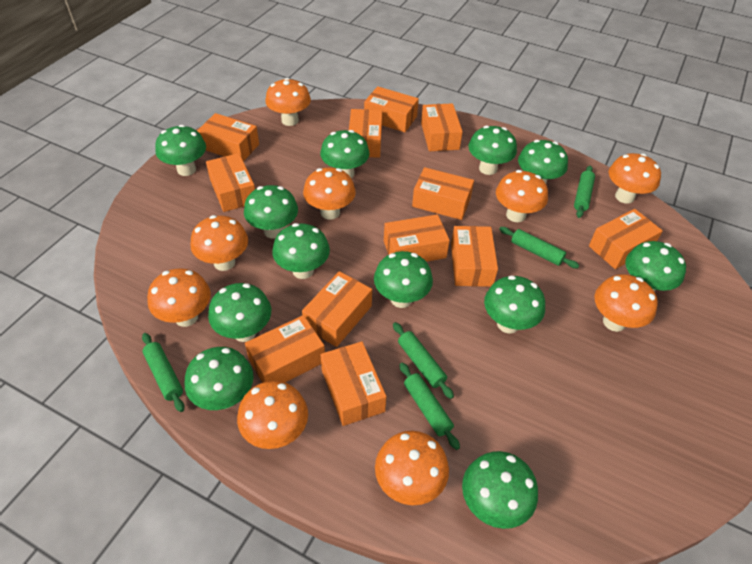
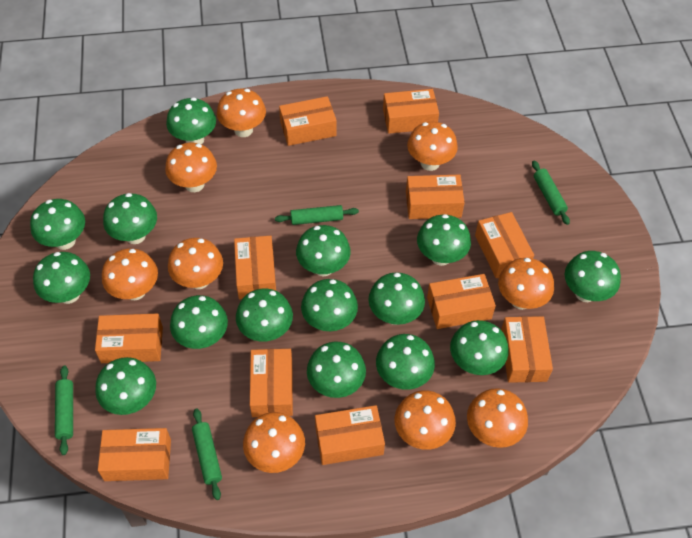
green mushroom: 12 -> 15
green rolling pin: 5 -> 4
orange box: 12 -> 11

